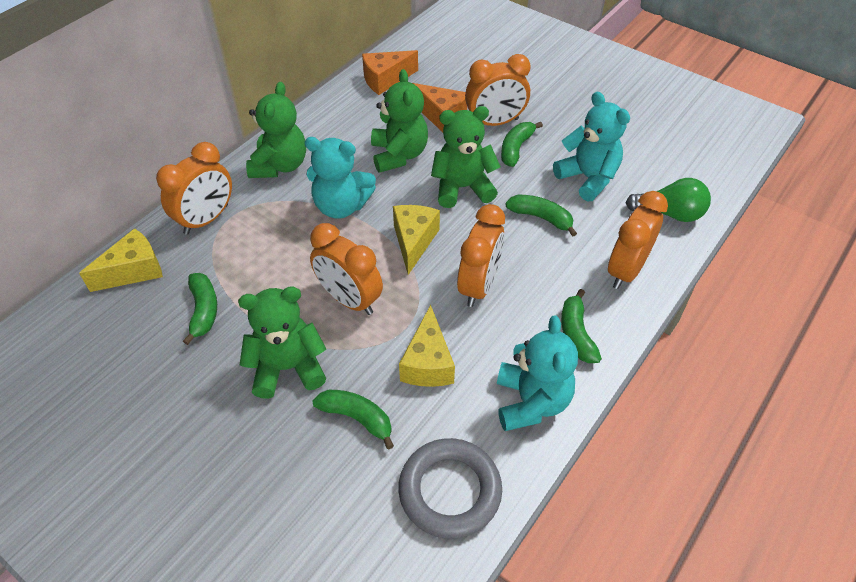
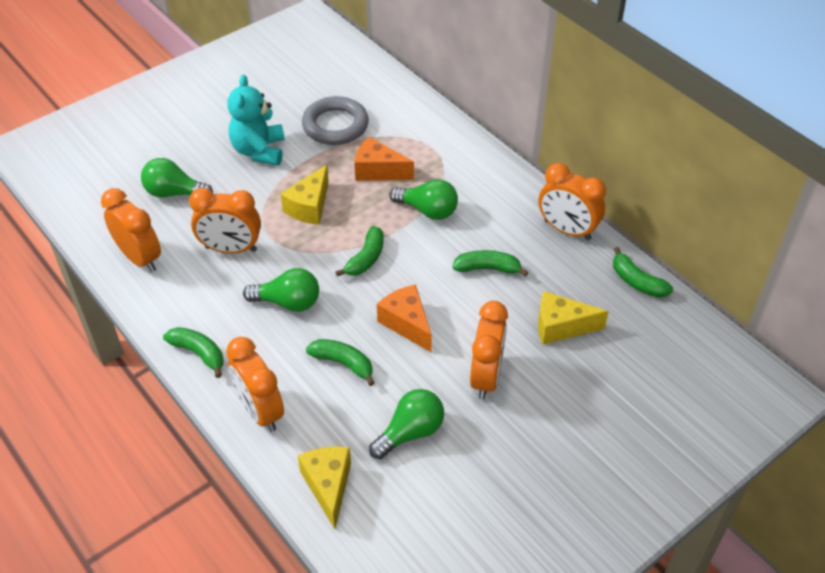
green light bulb: 1 -> 4
green teddy bear: 4 -> 0
turquoise teddy bear: 3 -> 1

